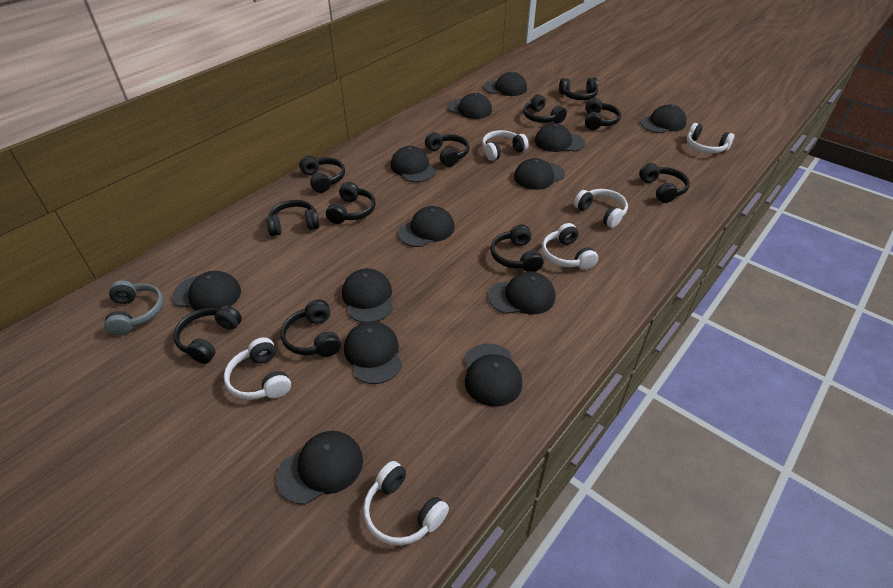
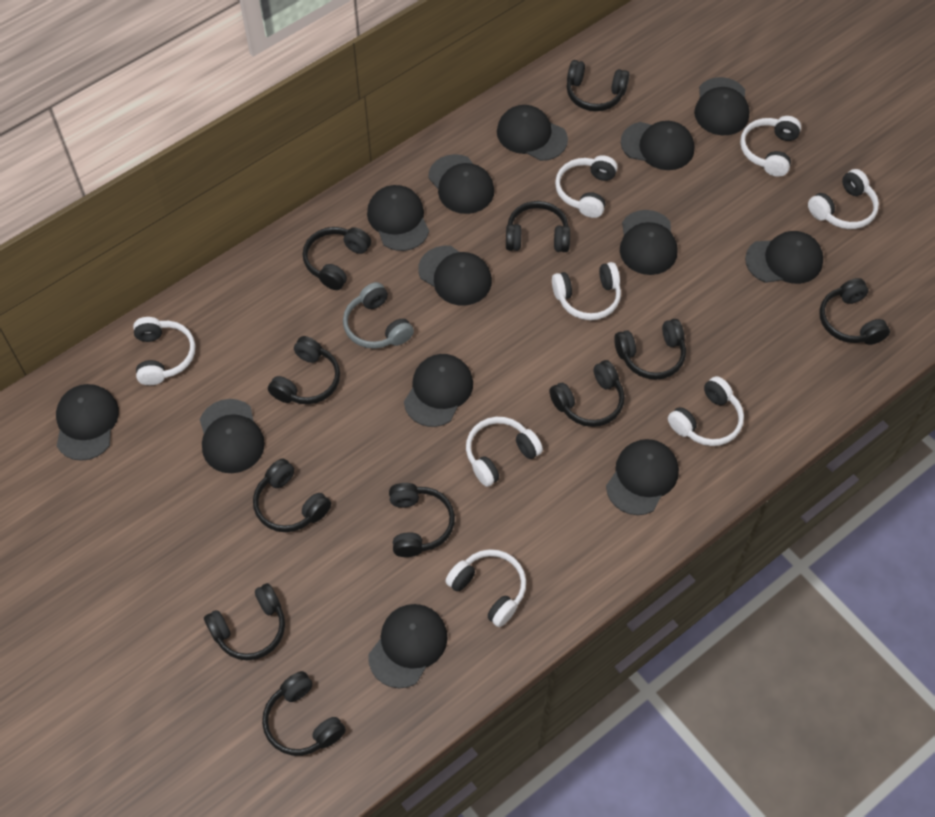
white headphones: 6 -> 8

